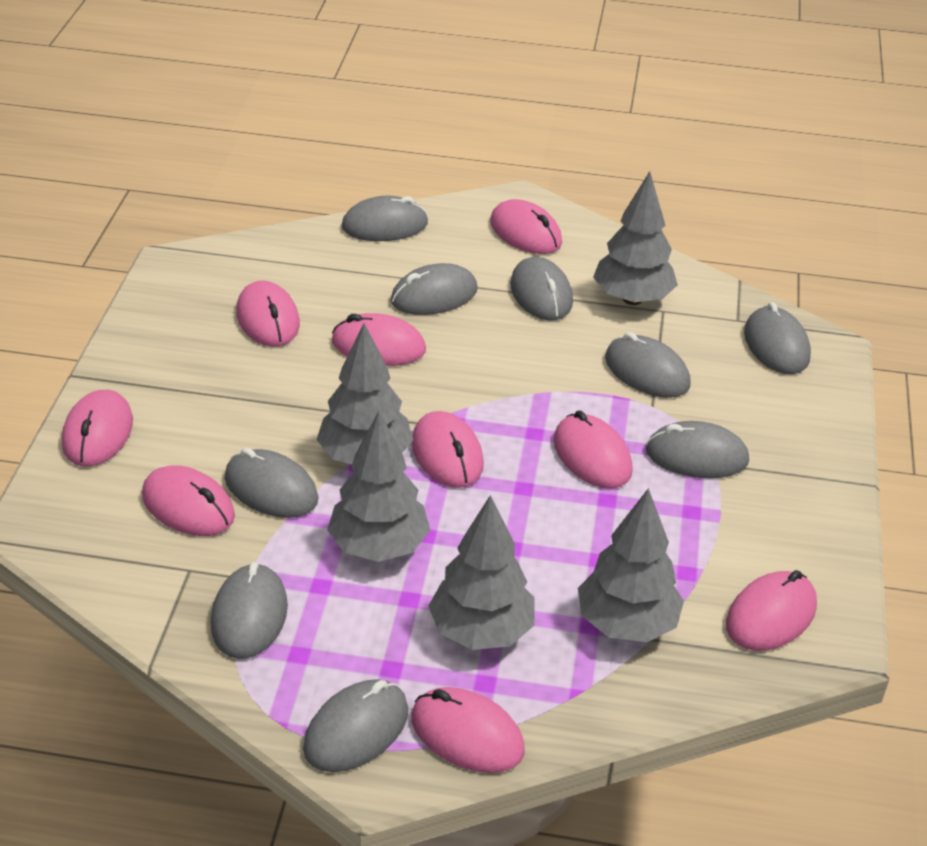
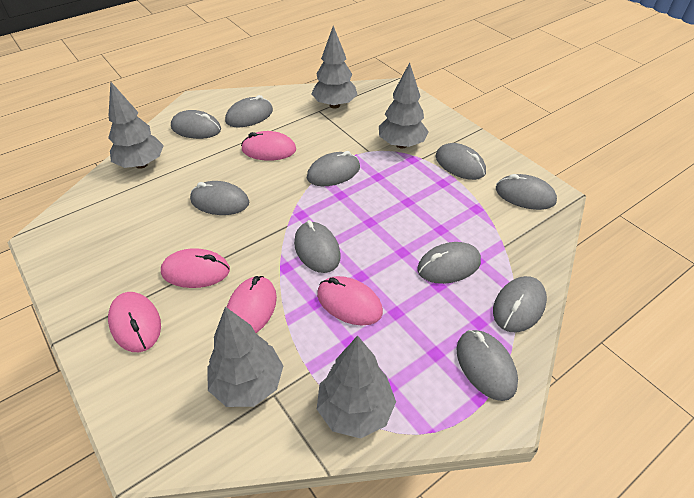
grey mouse: 9 -> 10
pink mouse: 9 -> 5

